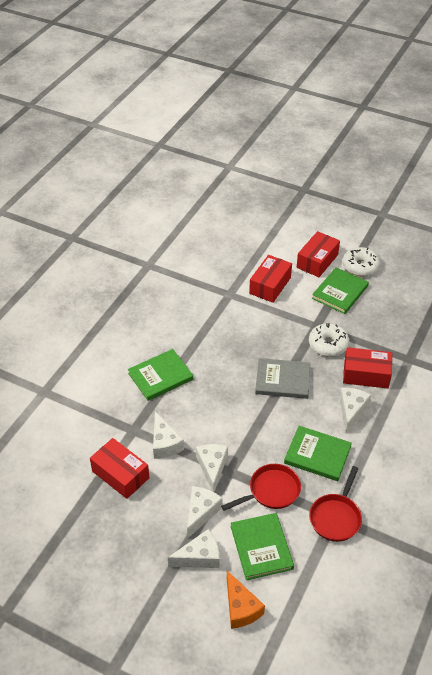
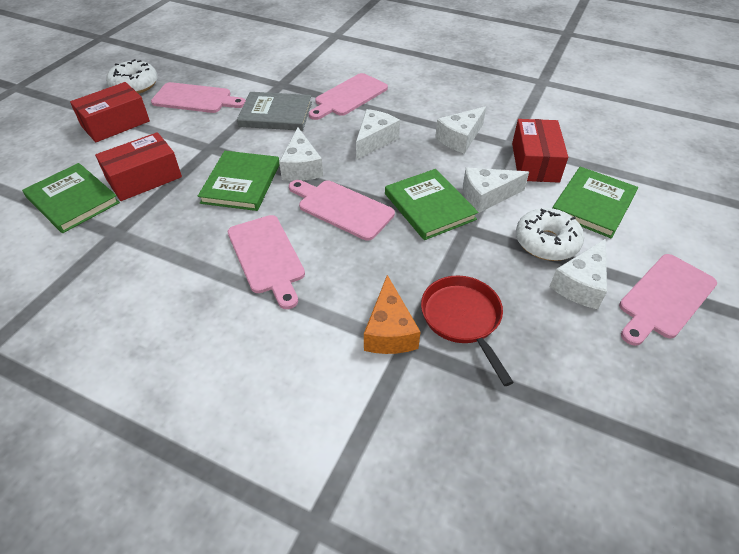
pink cutting board: 0 -> 5
red box: 4 -> 3
red pan: 2 -> 1

